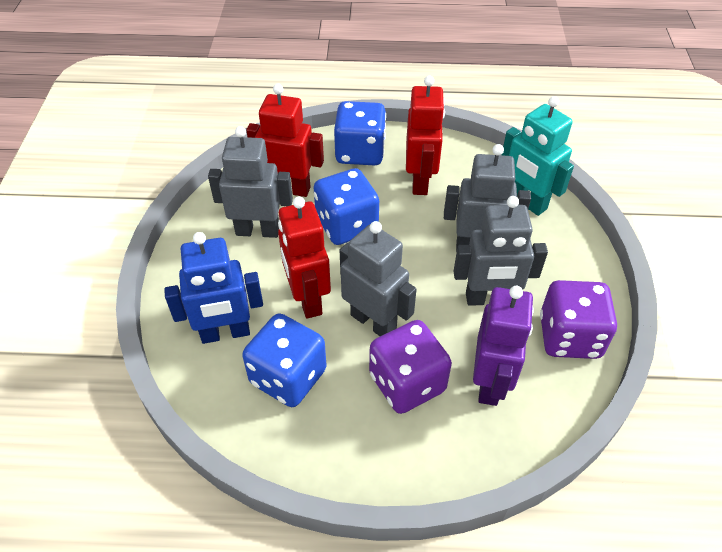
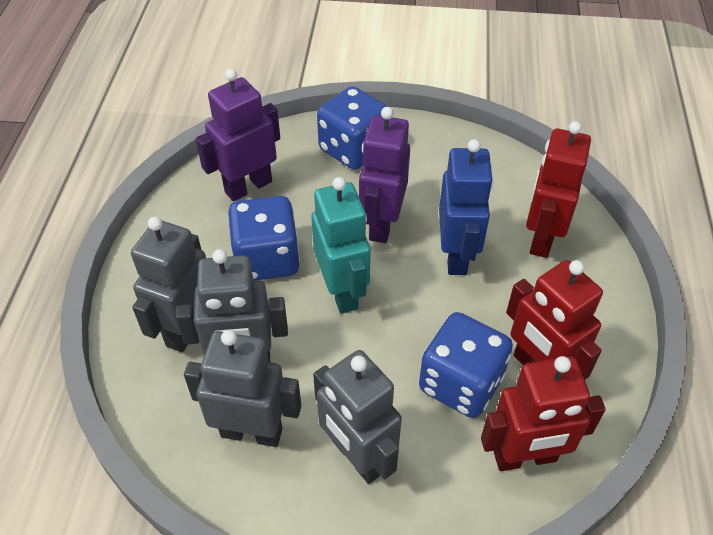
purple dice: 2 -> 0
purple robot: 1 -> 2

